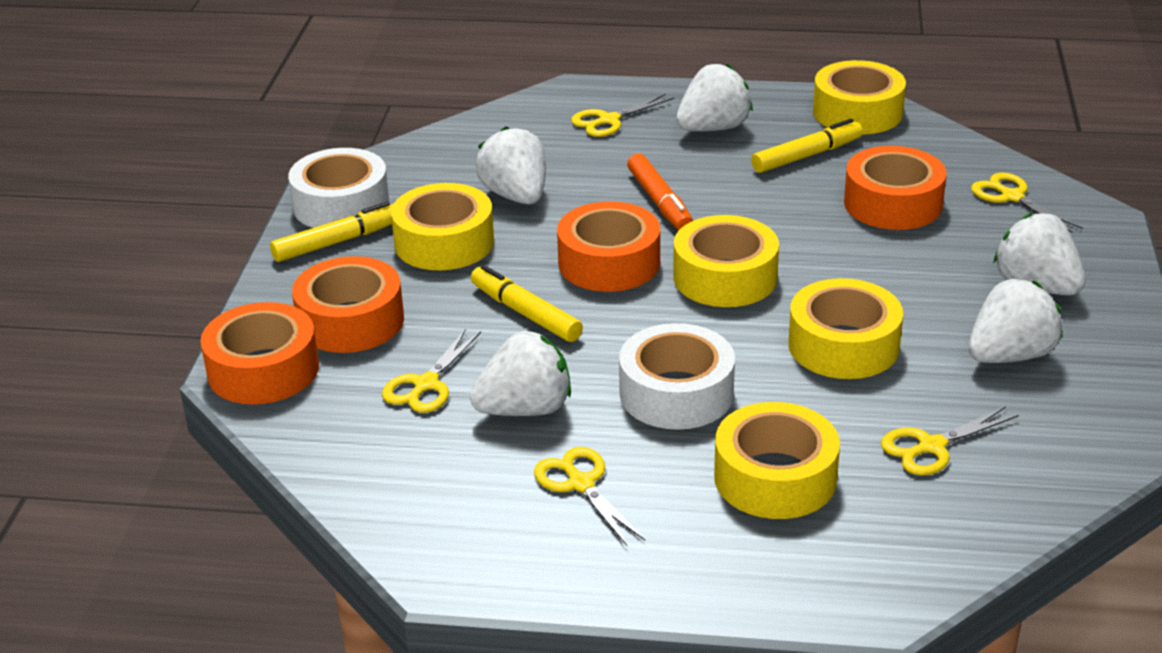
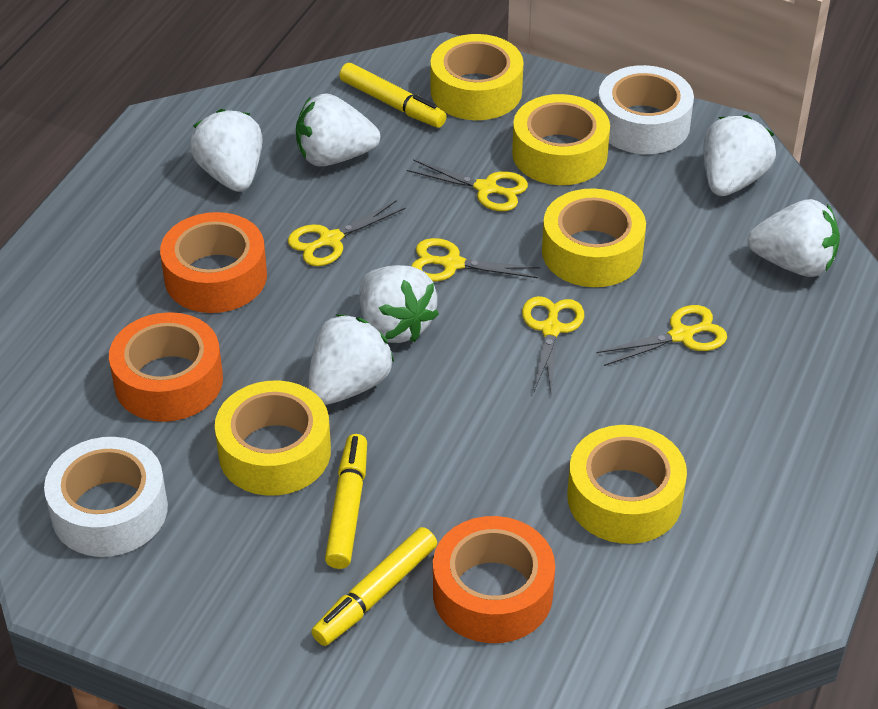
orange marker: 1 -> 0
orange tape: 4 -> 3
white strawberry: 5 -> 6

